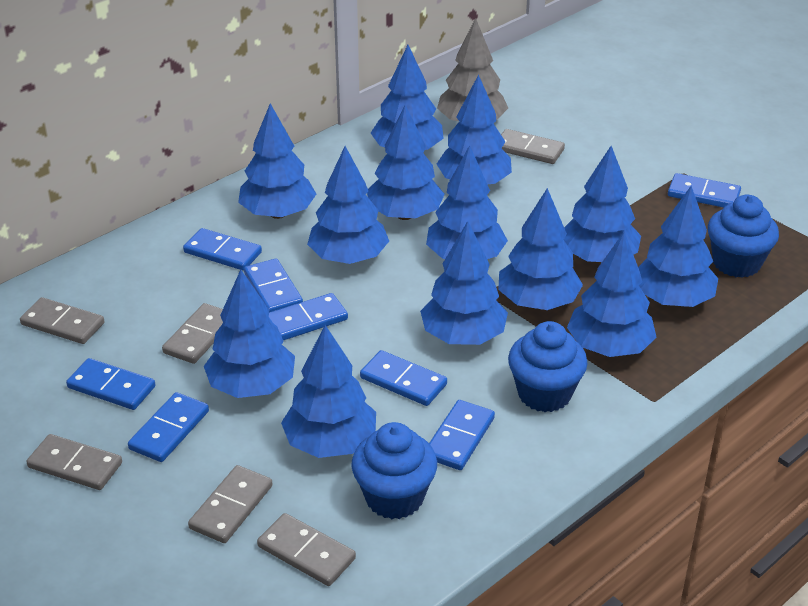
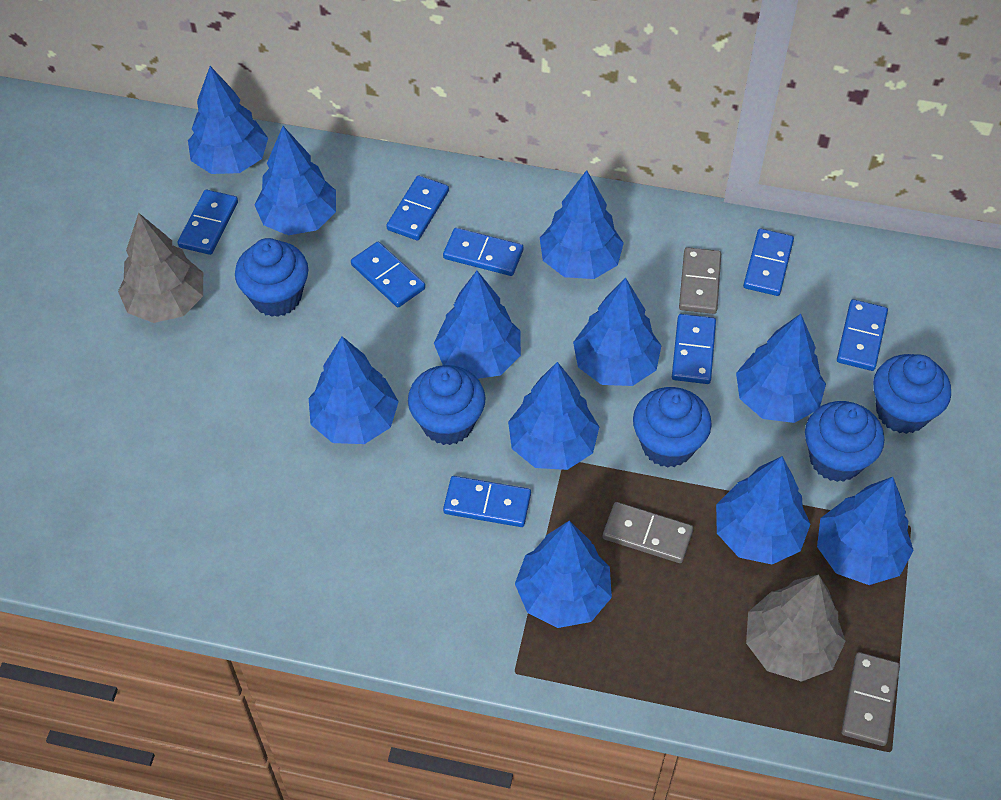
blue cupcake: 3 -> 5
blue tree: 13 -> 11
grey domino: 6 -> 3
grey tree: 1 -> 2

